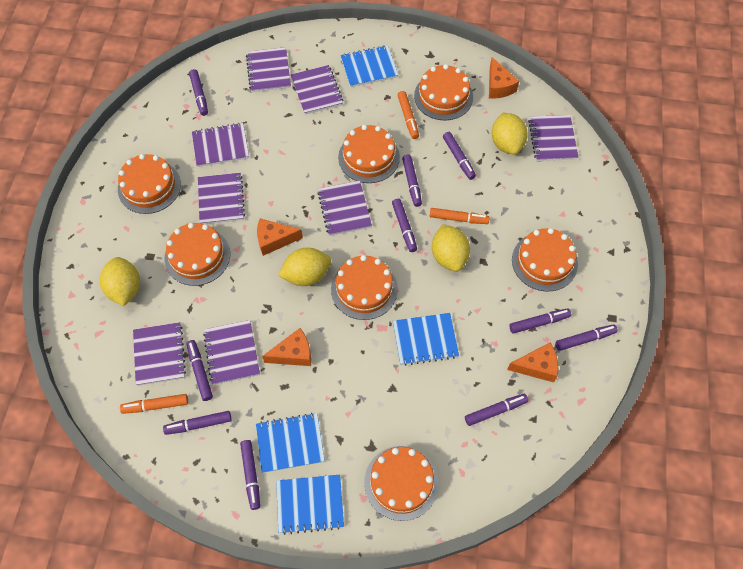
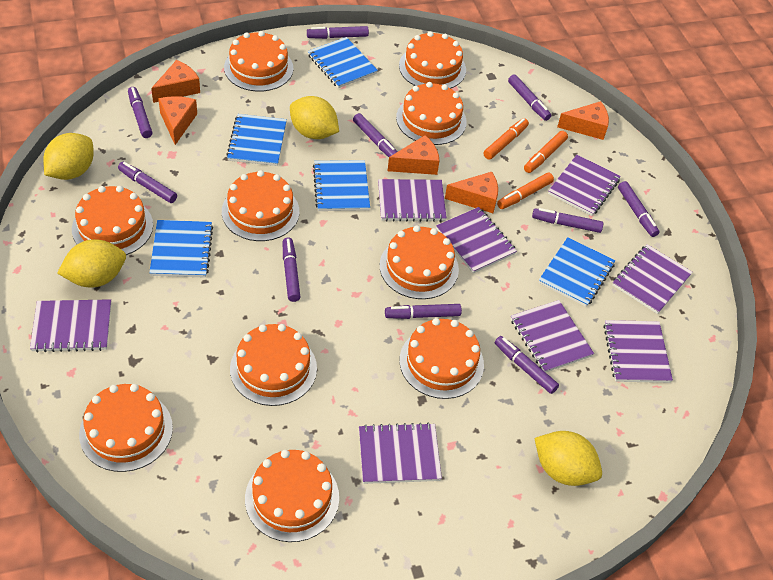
blue notebook: 4 -> 5
orange cake: 7 -> 10
orange cheese: 4 -> 5

